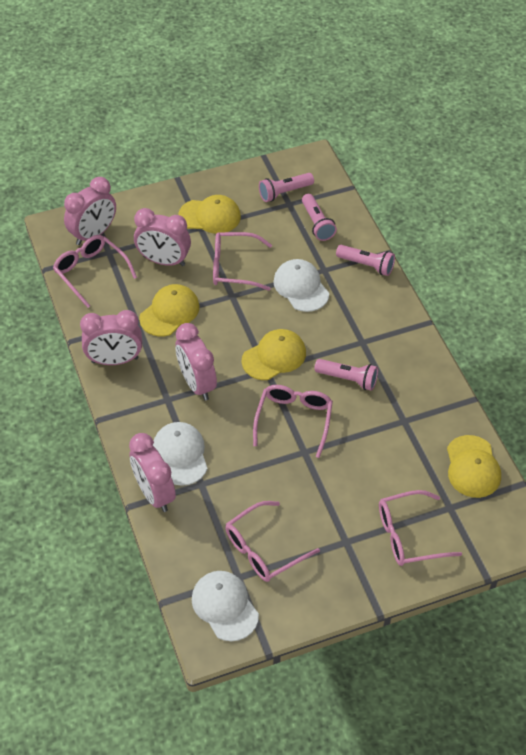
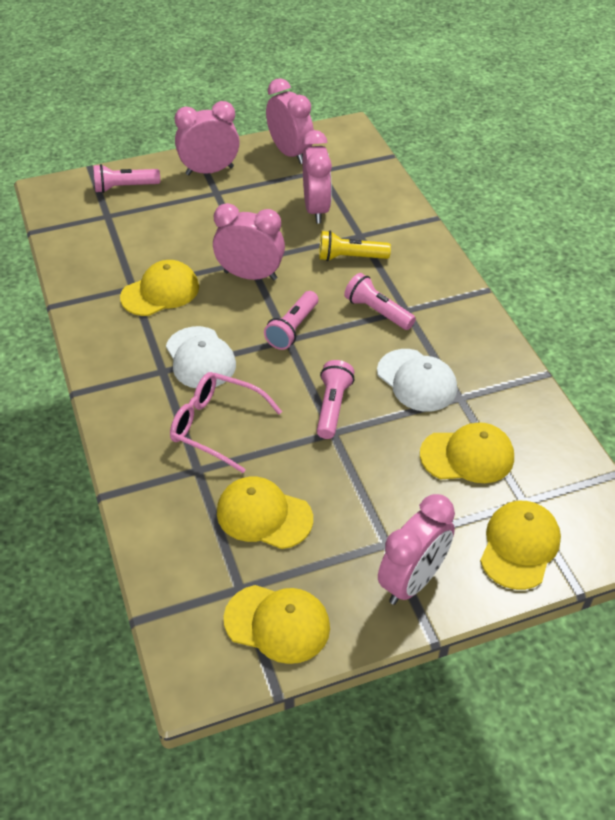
pink glasses: 5 -> 1
white cap: 3 -> 2
yellow cap: 4 -> 5
yellow flashlight: 0 -> 1

